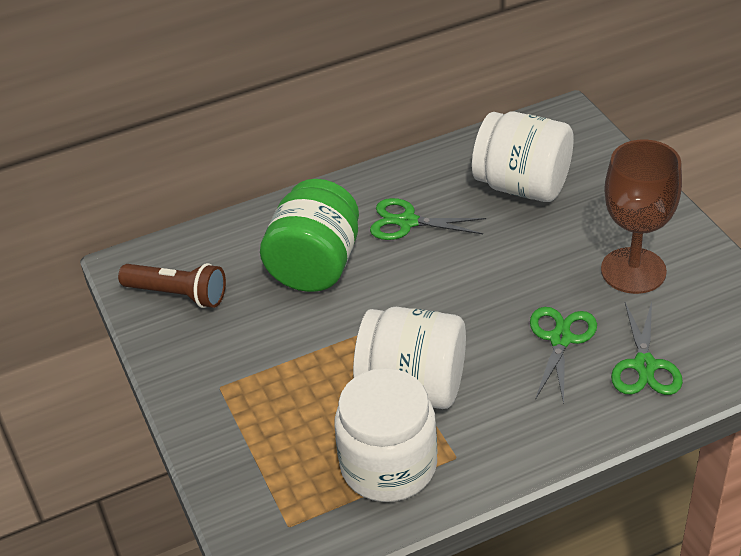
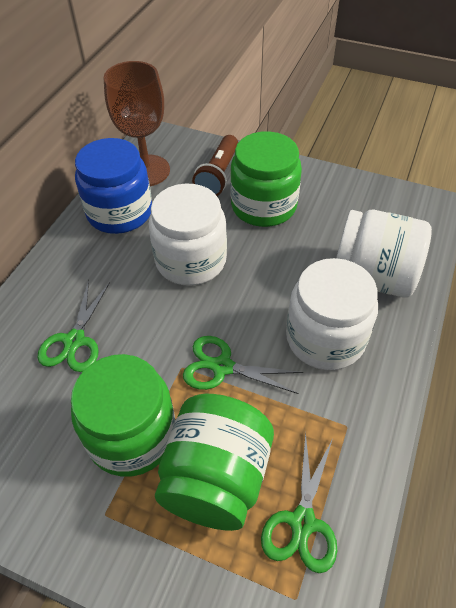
blue jar: 0 -> 1
green jar: 1 -> 3

